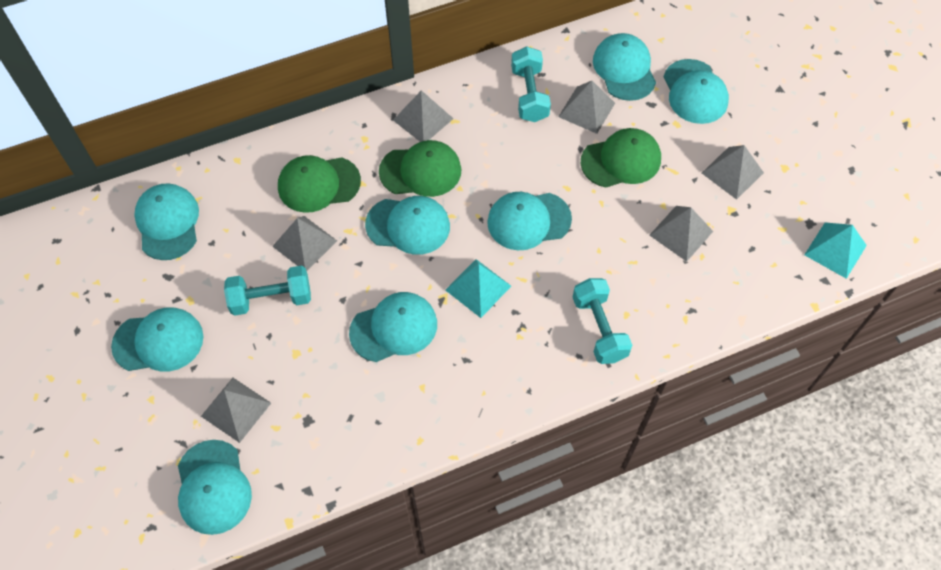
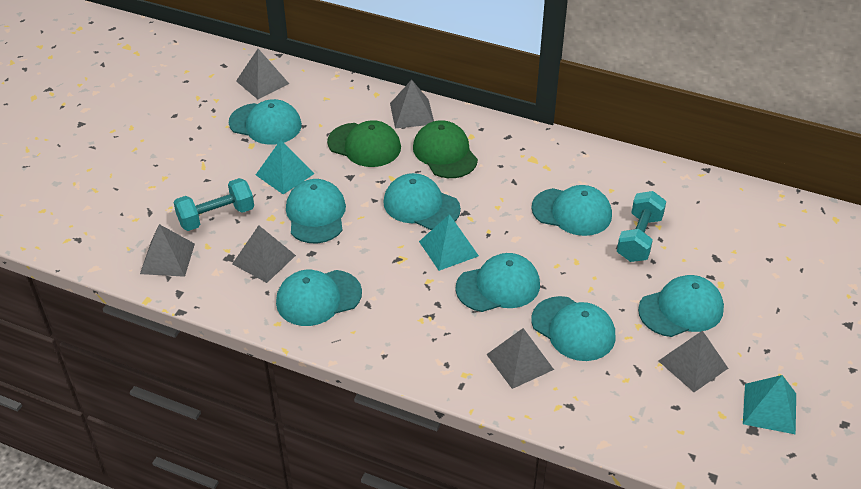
green cap: 3 -> 2
turquoise dumbbell: 3 -> 2
turquoise pyramid: 2 -> 3

